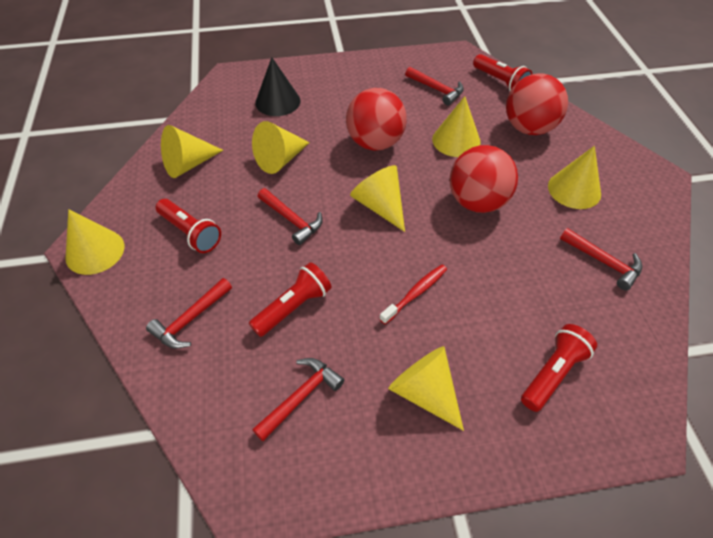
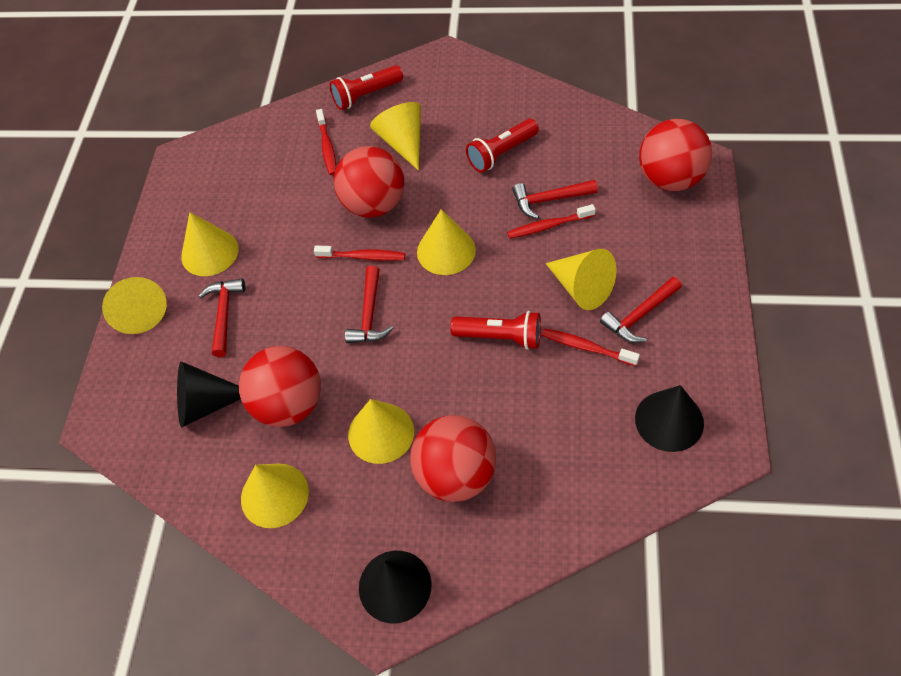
black cone: 1 -> 3
red ball: 3 -> 4
red flashlight: 4 -> 3
red hammer: 5 -> 4
red toothbrush: 1 -> 4

